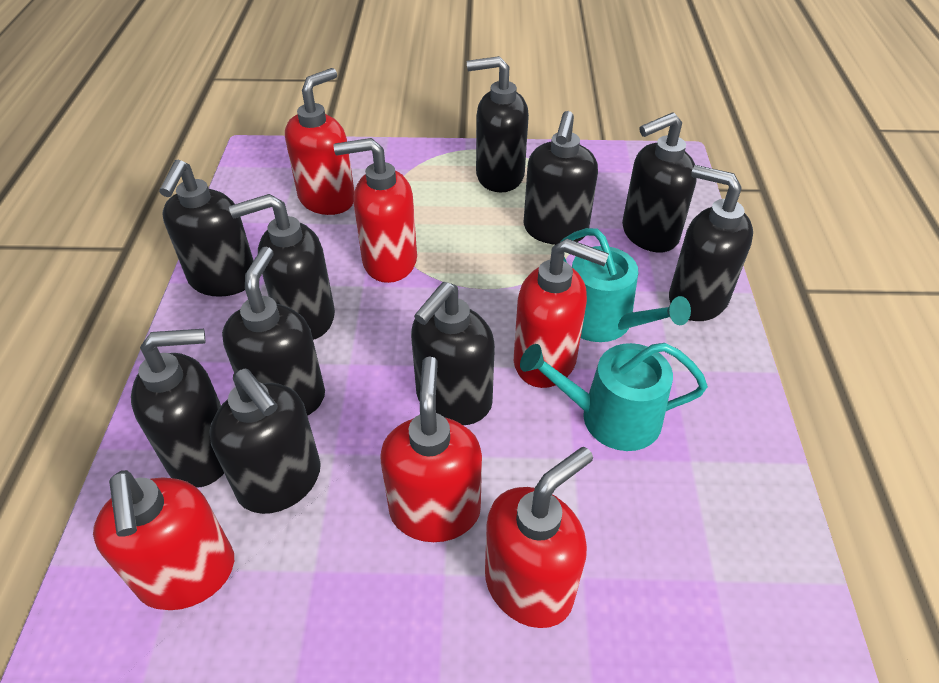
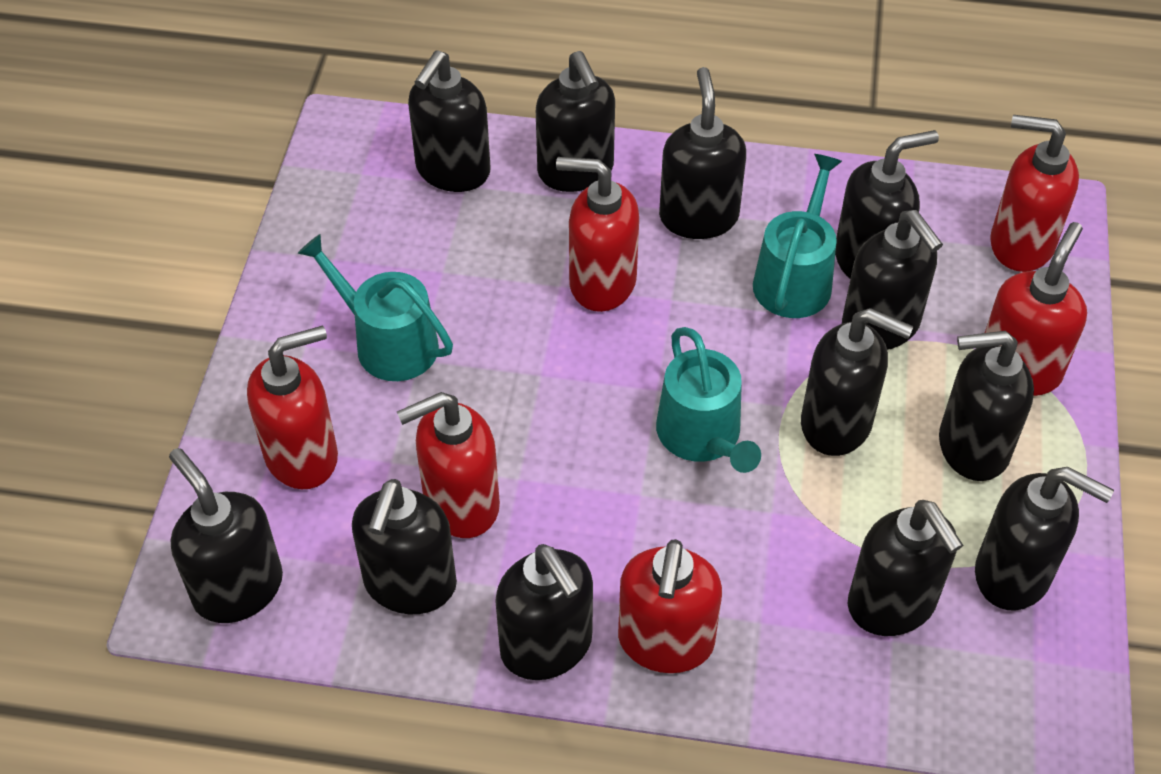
black soap dispenser: 10 -> 12
turquoise watering can: 2 -> 3

